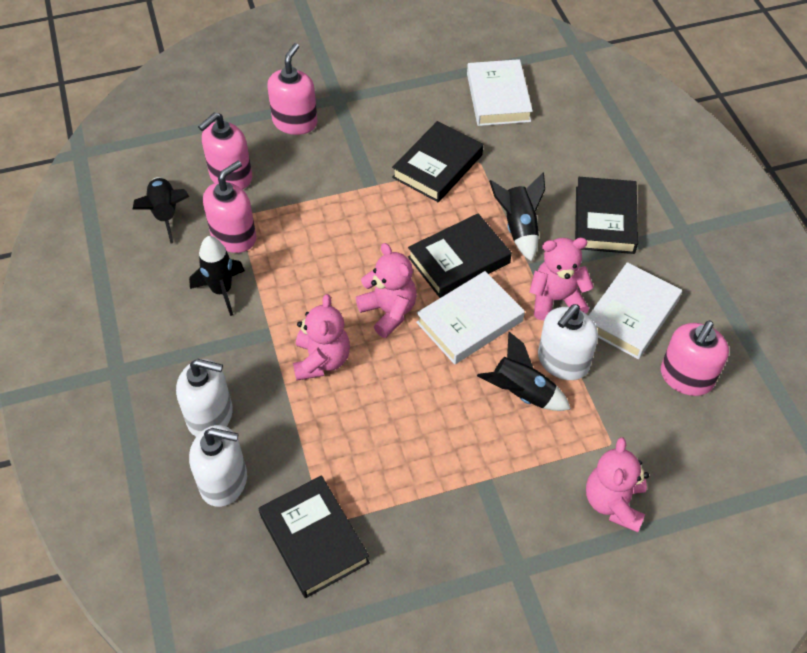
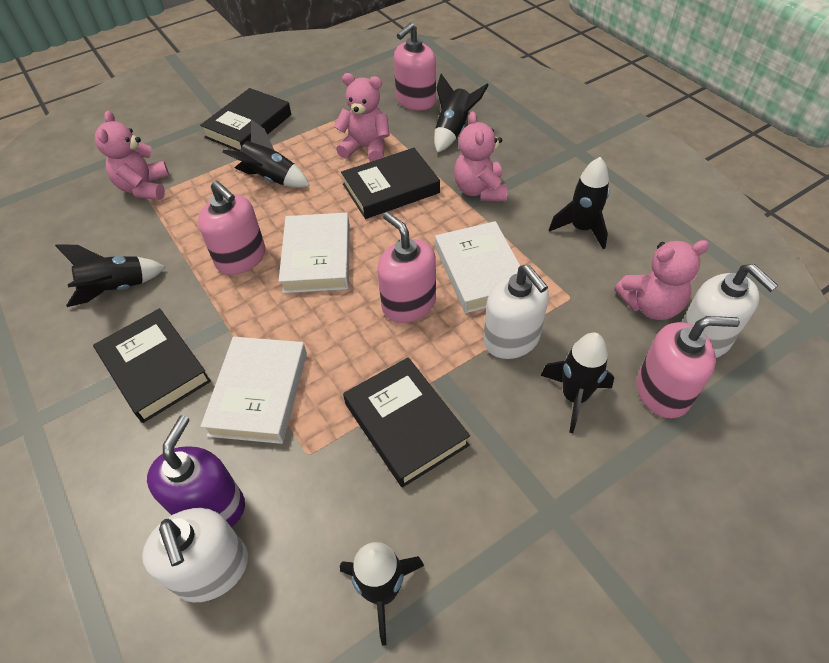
black rocket: 4 -> 6
purple soap dispenser: 0 -> 1

